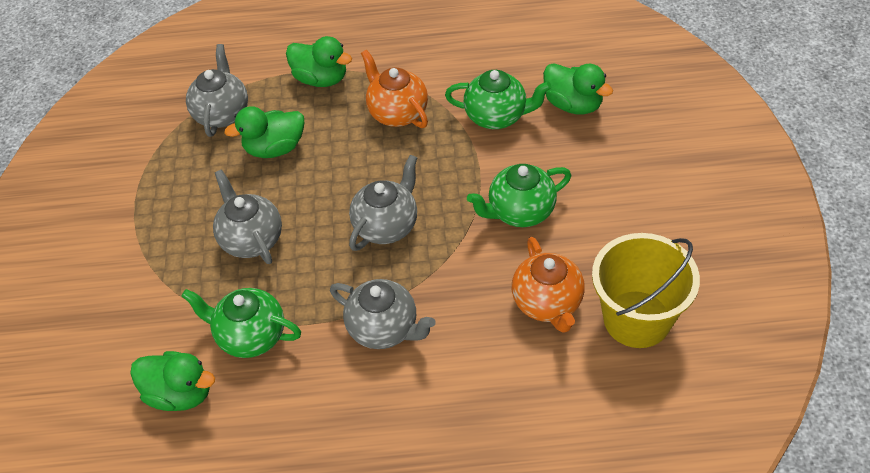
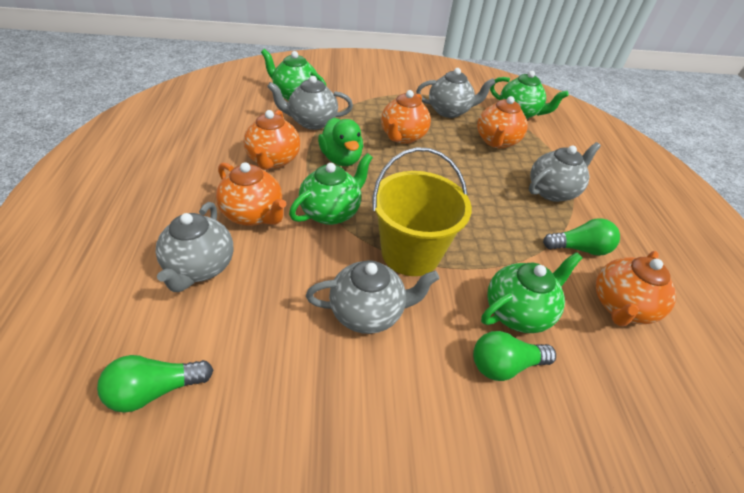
green duck: 4 -> 1
green light bulb: 0 -> 3
green teapot: 3 -> 4
grey teapot: 4 -> 5
orange teapot: 2 -> 5

